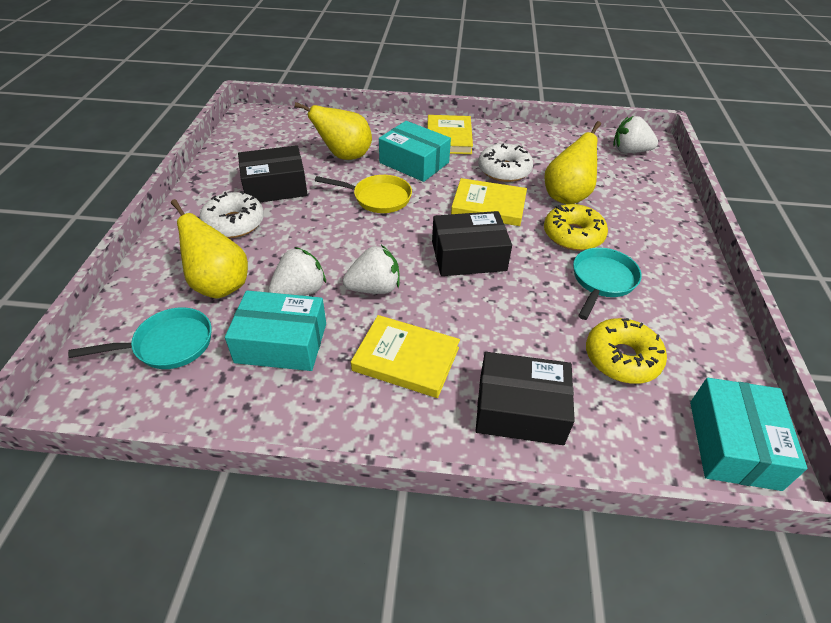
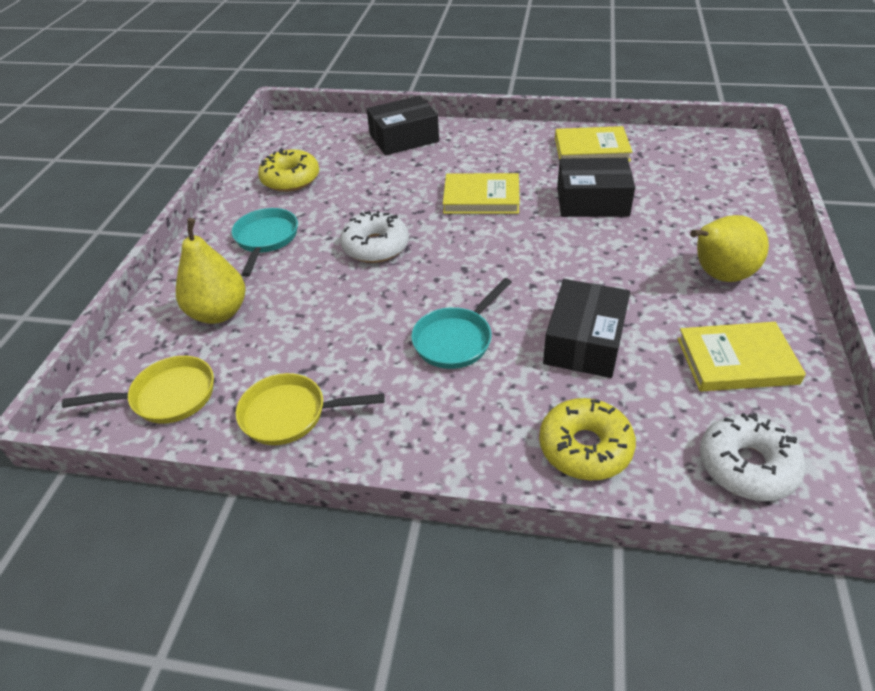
turquoise box: 3 -> 0
white strawberry: 3 -> 0
yellow pan: 1 -> 2
yellow pear: 3 -> 2

